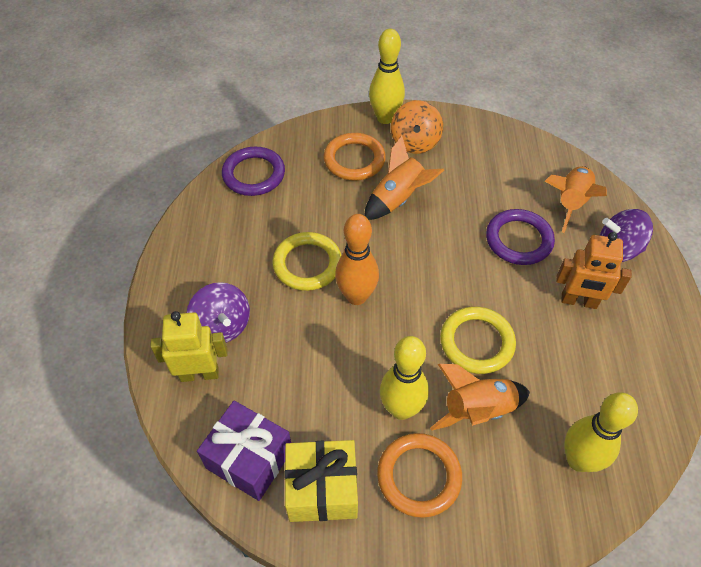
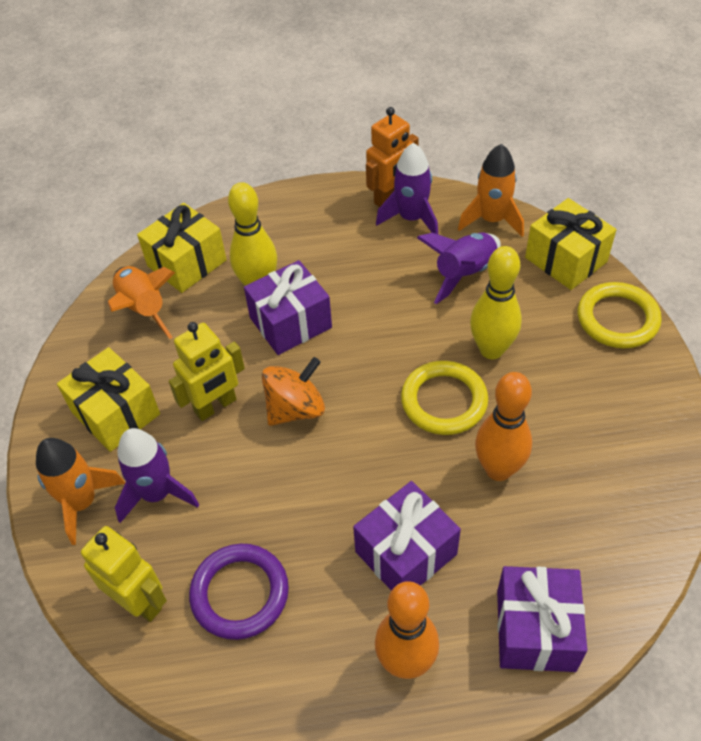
orange bowling pin: 1 -> 2
orange ring: 2 -> 0
purple gift: 1 -> 3
purple ring: 2 -> 1
purple rocket: 0 -> 3
purple spinning top: 2 -> 0
yellow bowling pin: 3 -> 2
yellow gift: 1 -> 3
yellow robot: 1 -> 2

